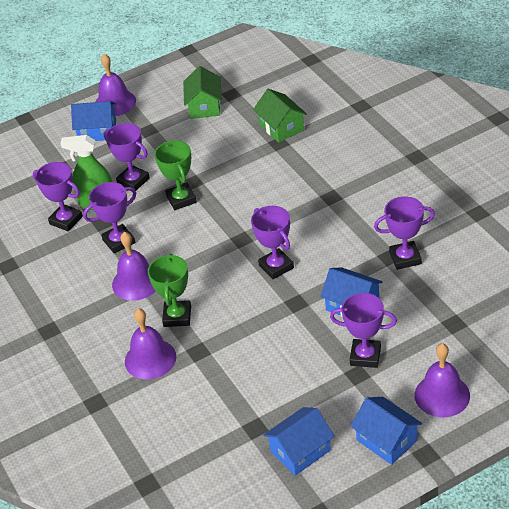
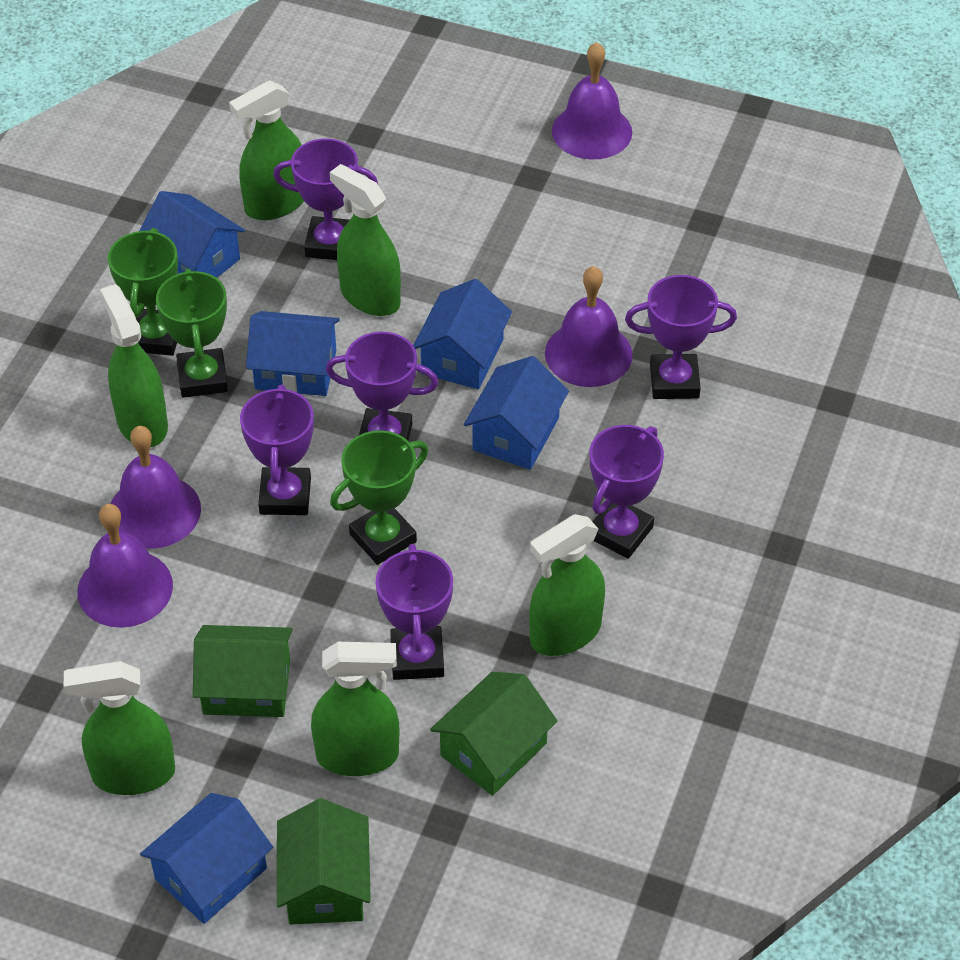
blue house: 4 -> 5
green house: 2 -> 3
green spray bottle: 1 -> 6
green trophy: 2 -> 3

